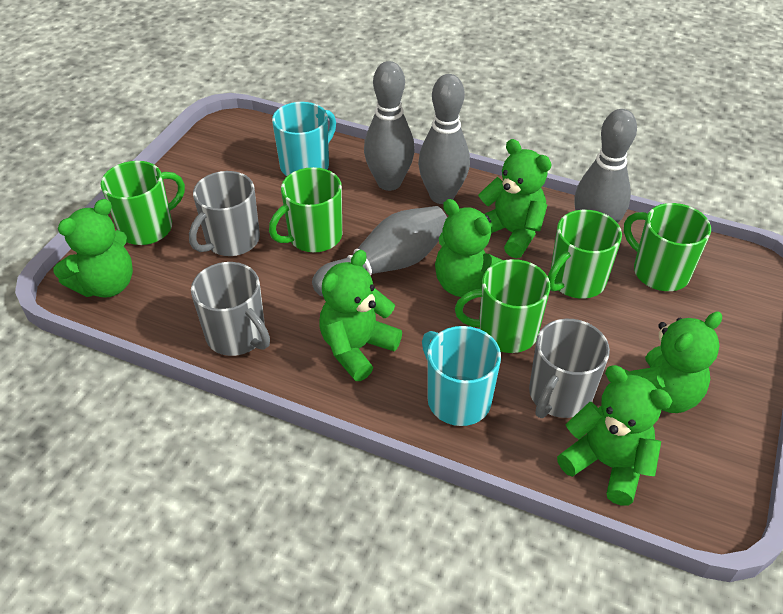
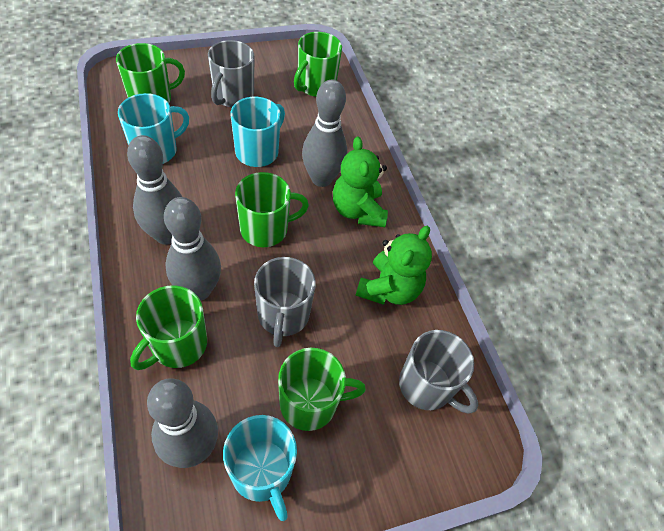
green teddy bear: 6 -> 2
turquoise mug: 2 -> 3

